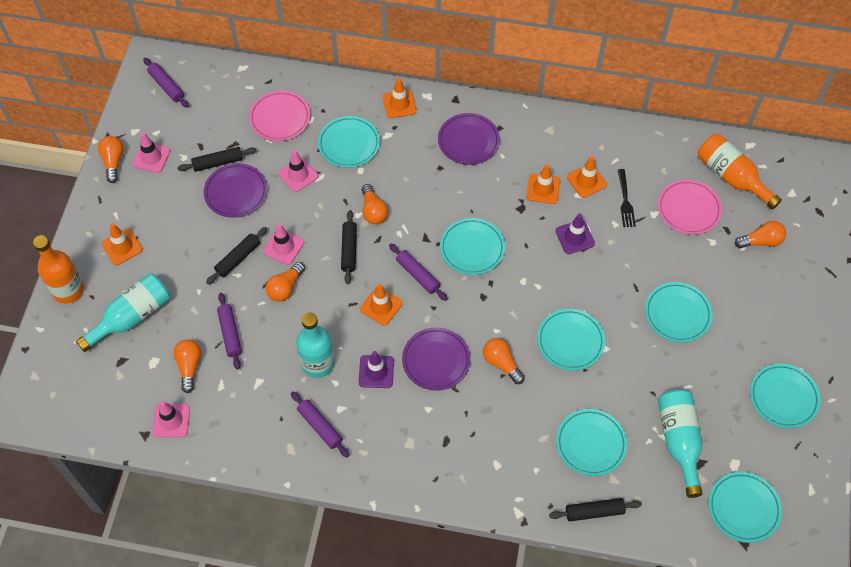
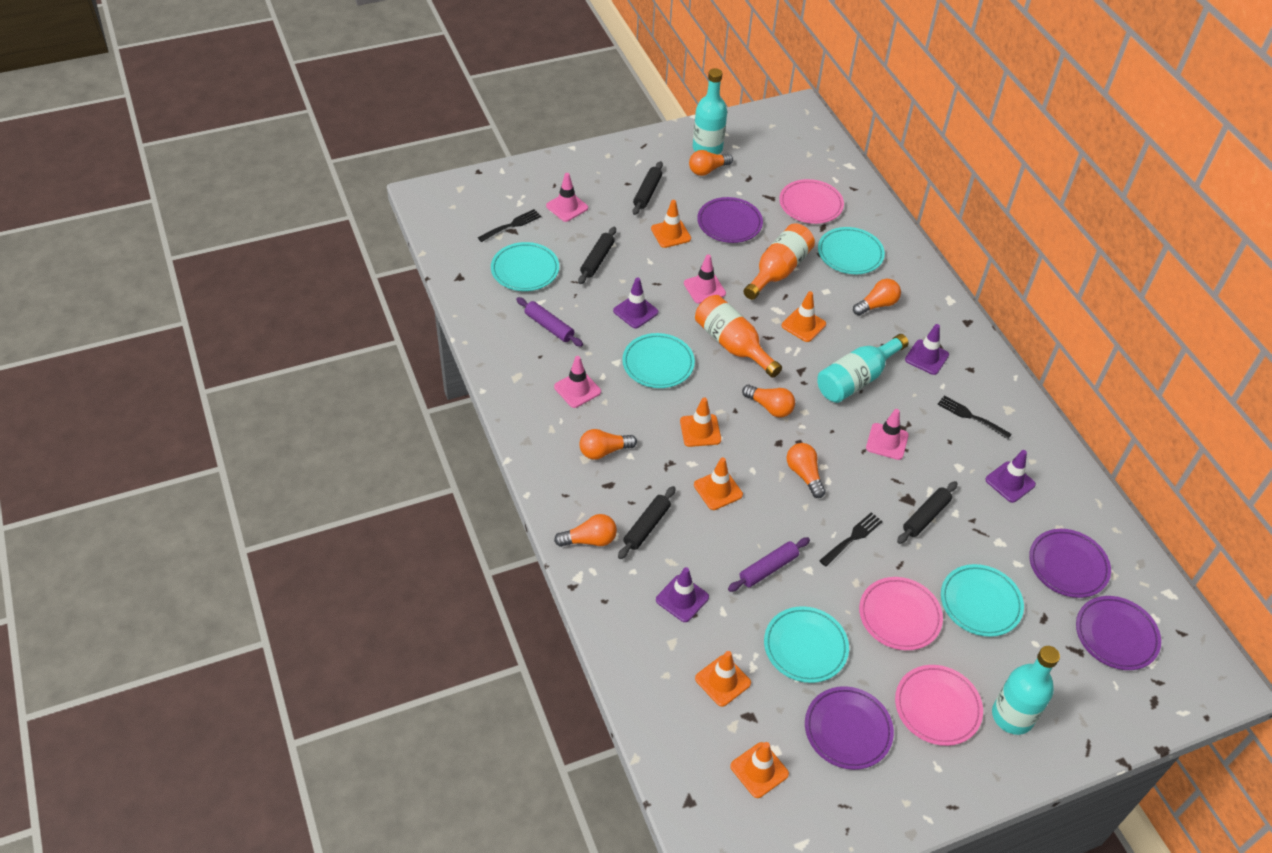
black fork: 1 -> 3
orange traffic cone: 5 -> 6
pink plate: 2 -> 3
purple plate: 3 -> 4
purple rolling pin: 4 -> 2
purple traffic cone: 2 -> 4
turquoise plate: 7 -> 5

